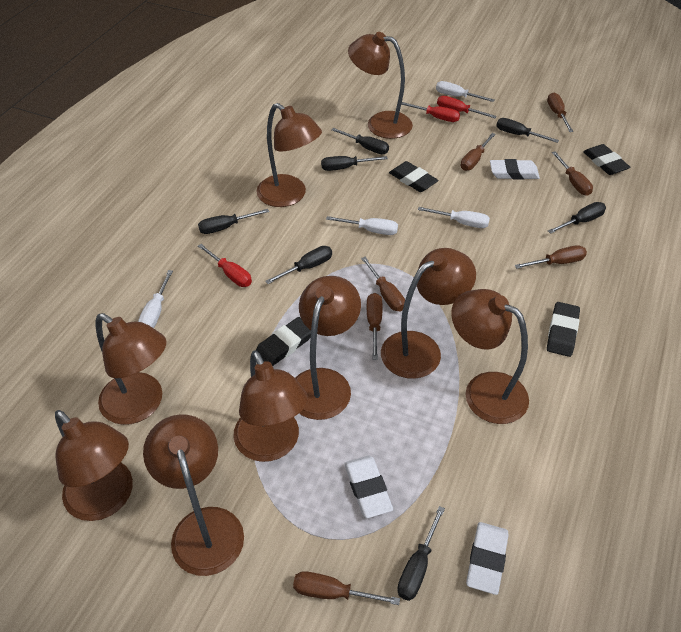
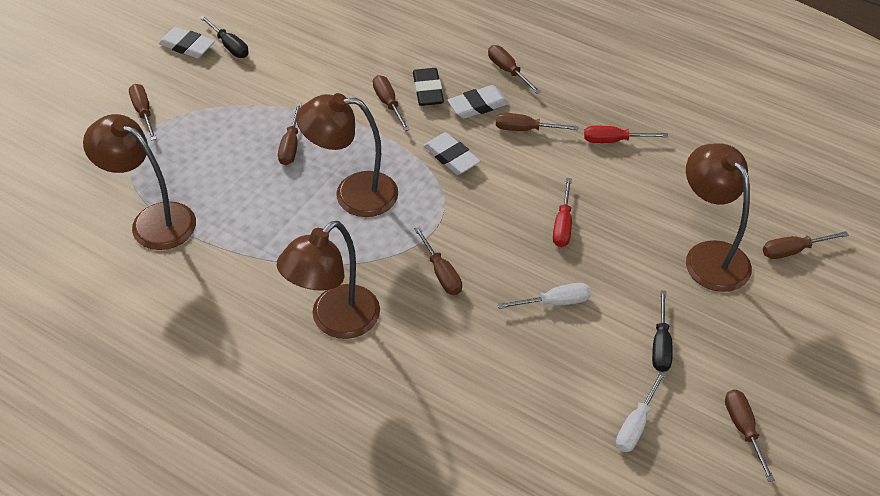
black eraser: 4 -> 1
black screwdriver: 7 -> 2
brown lamp: 9 -> 4
brown screwdriver: 7 -> 8
red screwdriver: 3 -> 2
white screwdriver: 4 -> 2

